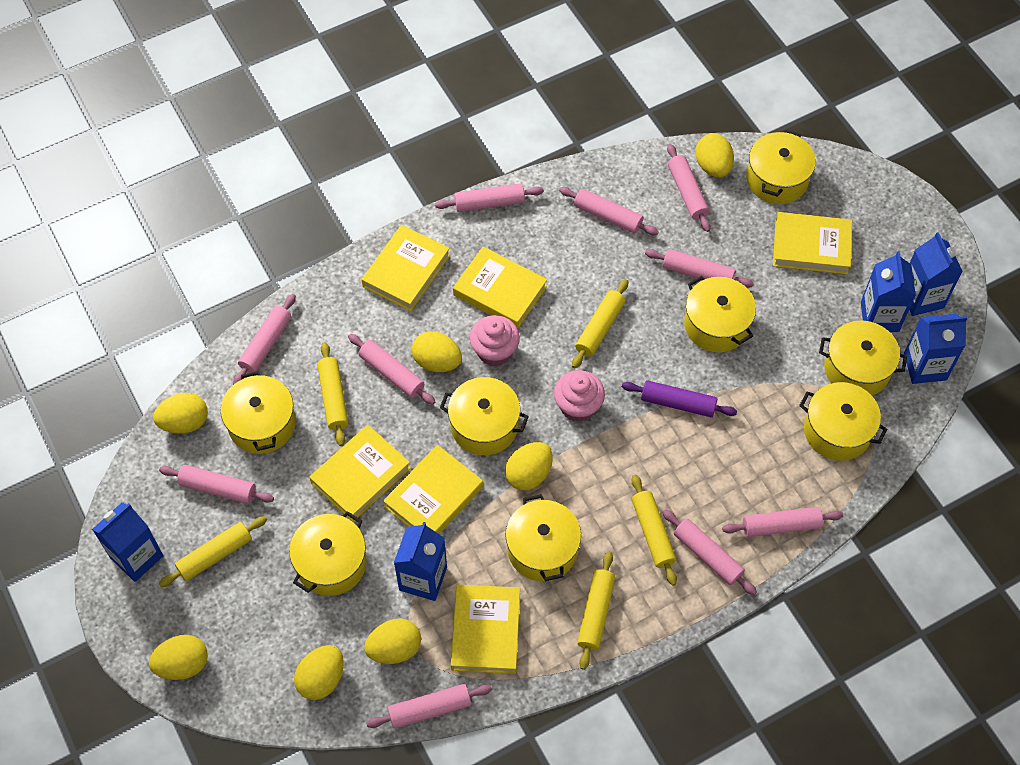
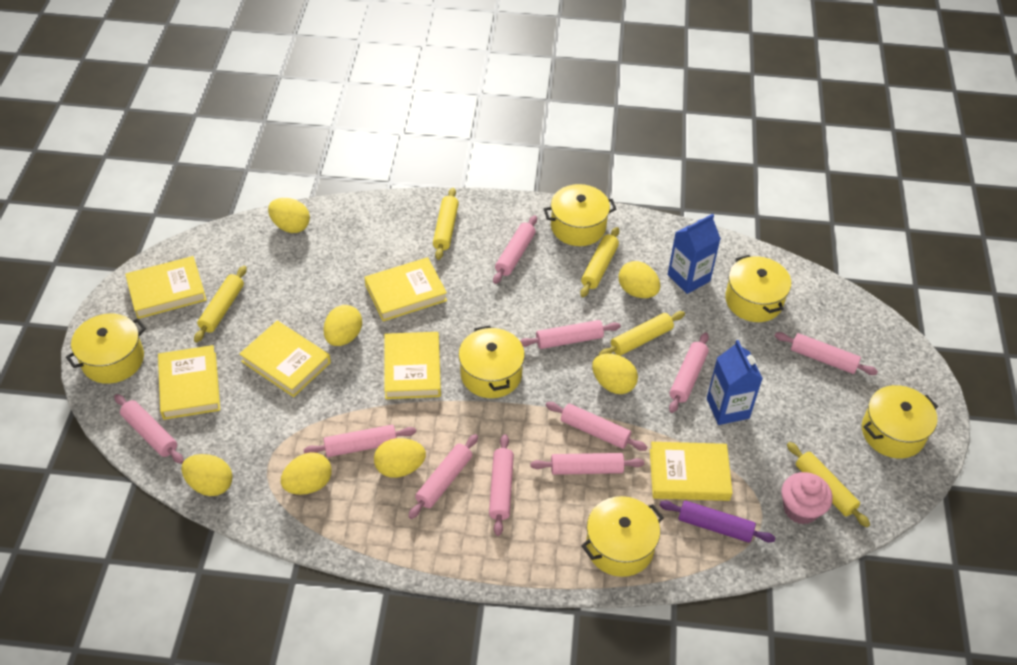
blue carton: 5 -> 2
pink cupcake: 2 -> 1
yellow pot: 8 -> 6

